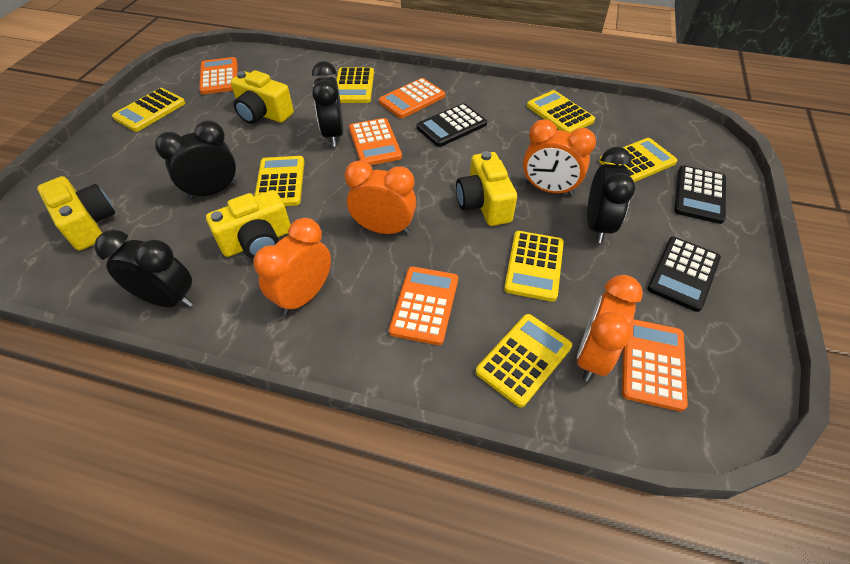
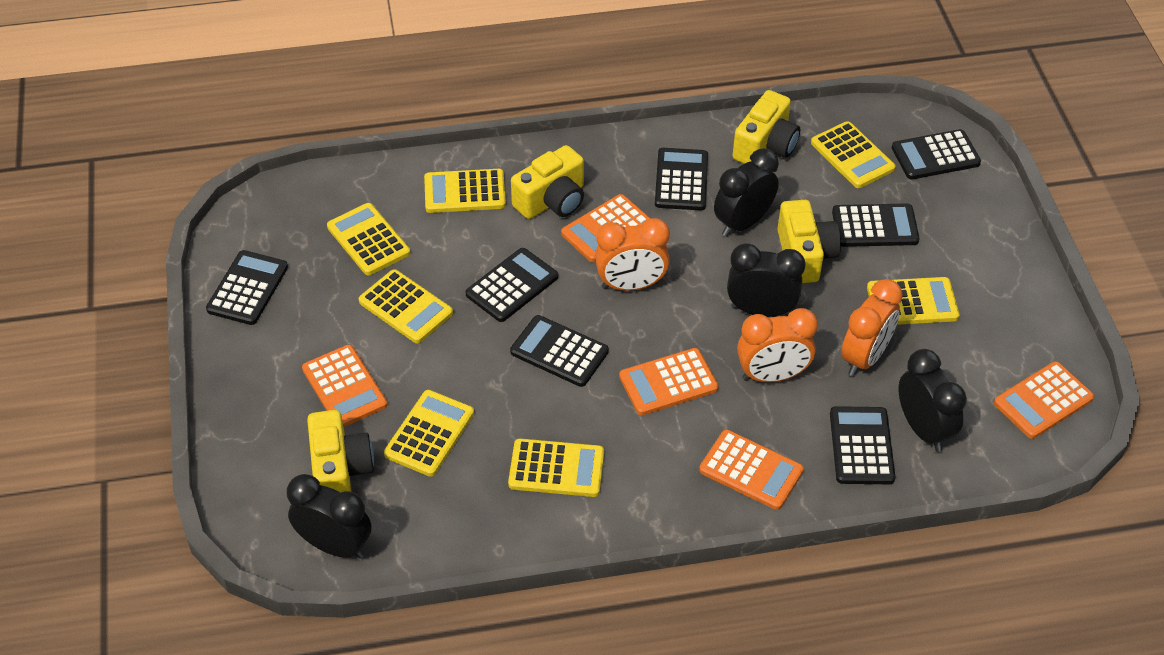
black calculator: 3 -> 7
orange clock: 4 -> 3

